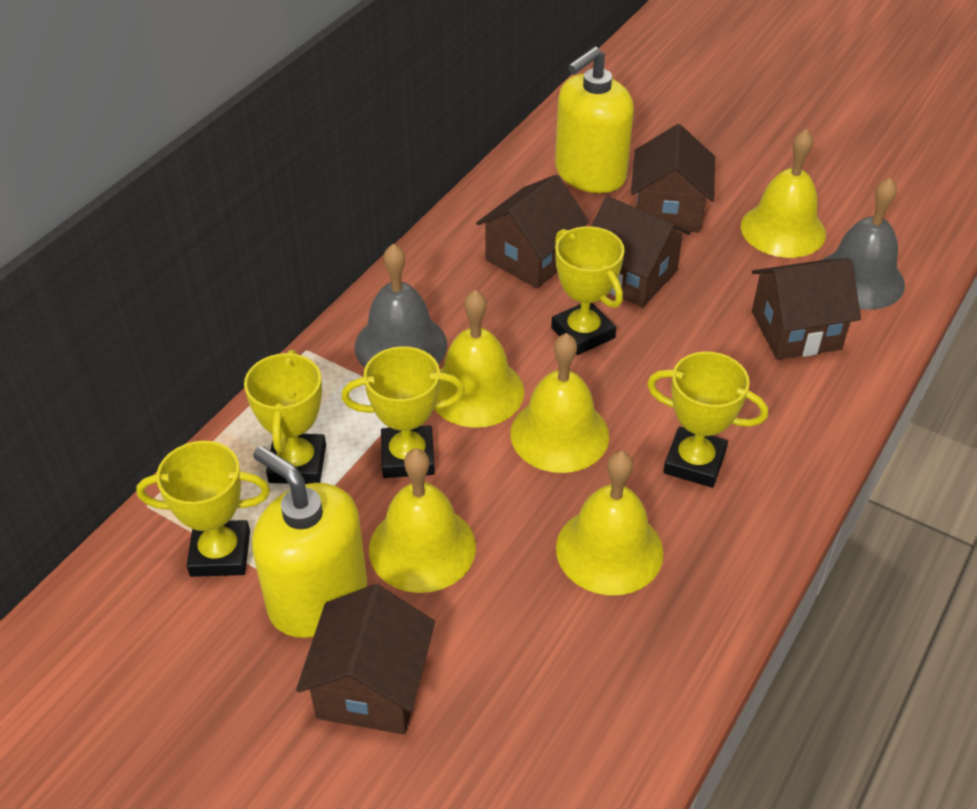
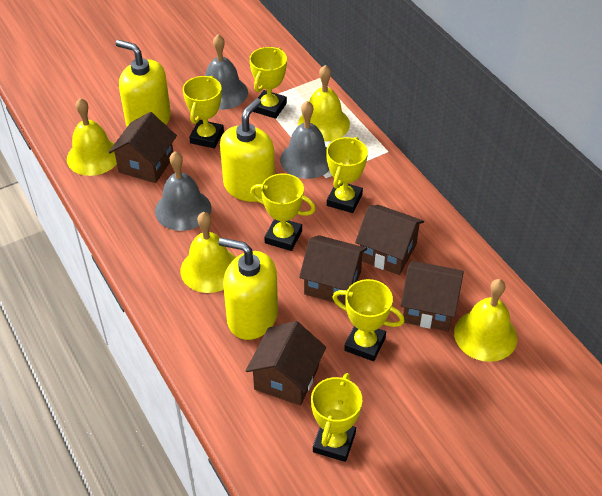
grey bell: 2 -> 3
yellow bell: 5 -> 4
yellow soap dispenser: 2 -> 3
yellow trophy: 5 -> 6

